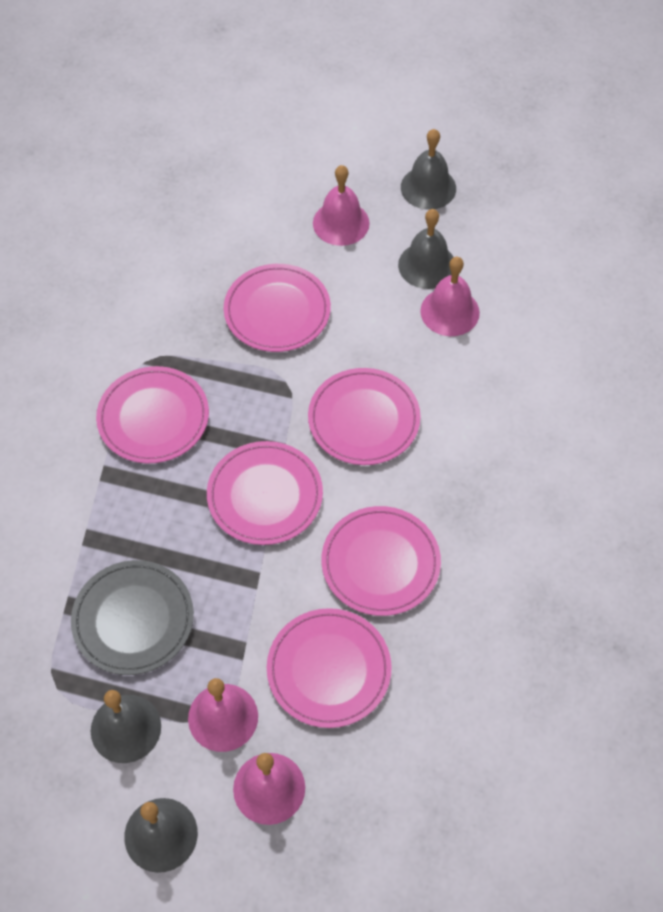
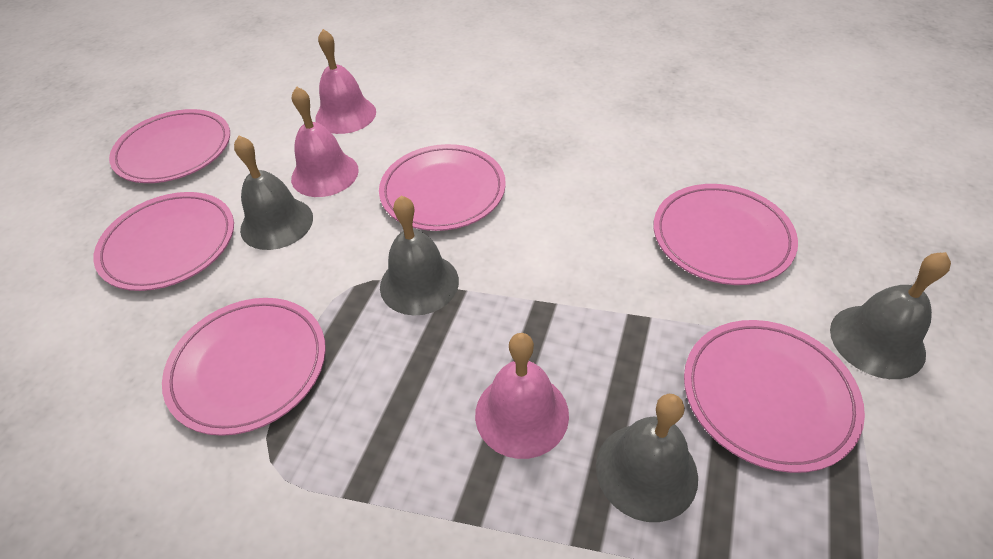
grey plate: 1 -> 0
pink bell: 4 -> 3

